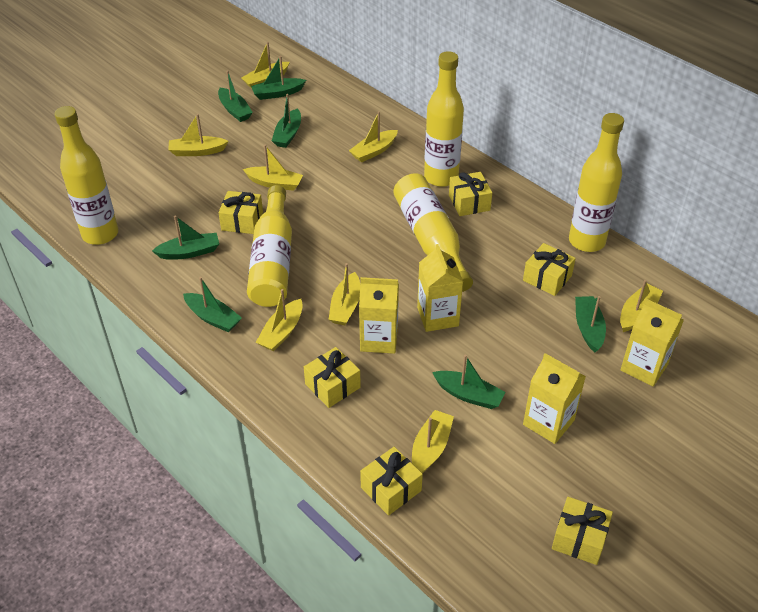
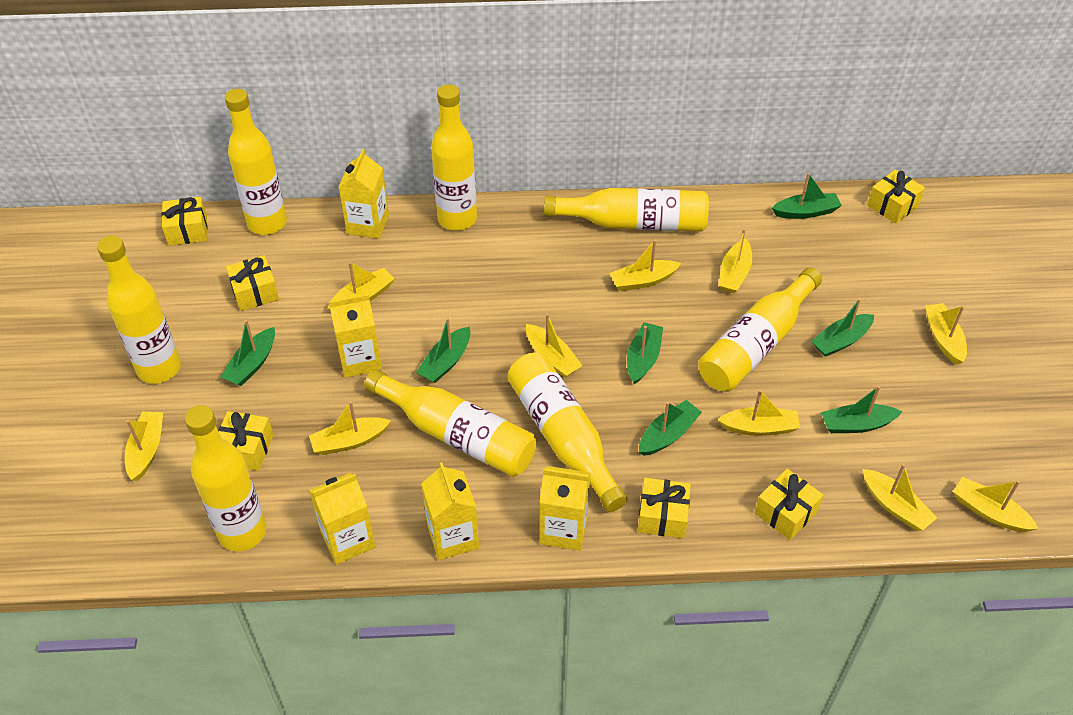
yellow boat: 8 -> 10
yellow bottle: 5 -> 8
yellow carton: 4 -> 5

